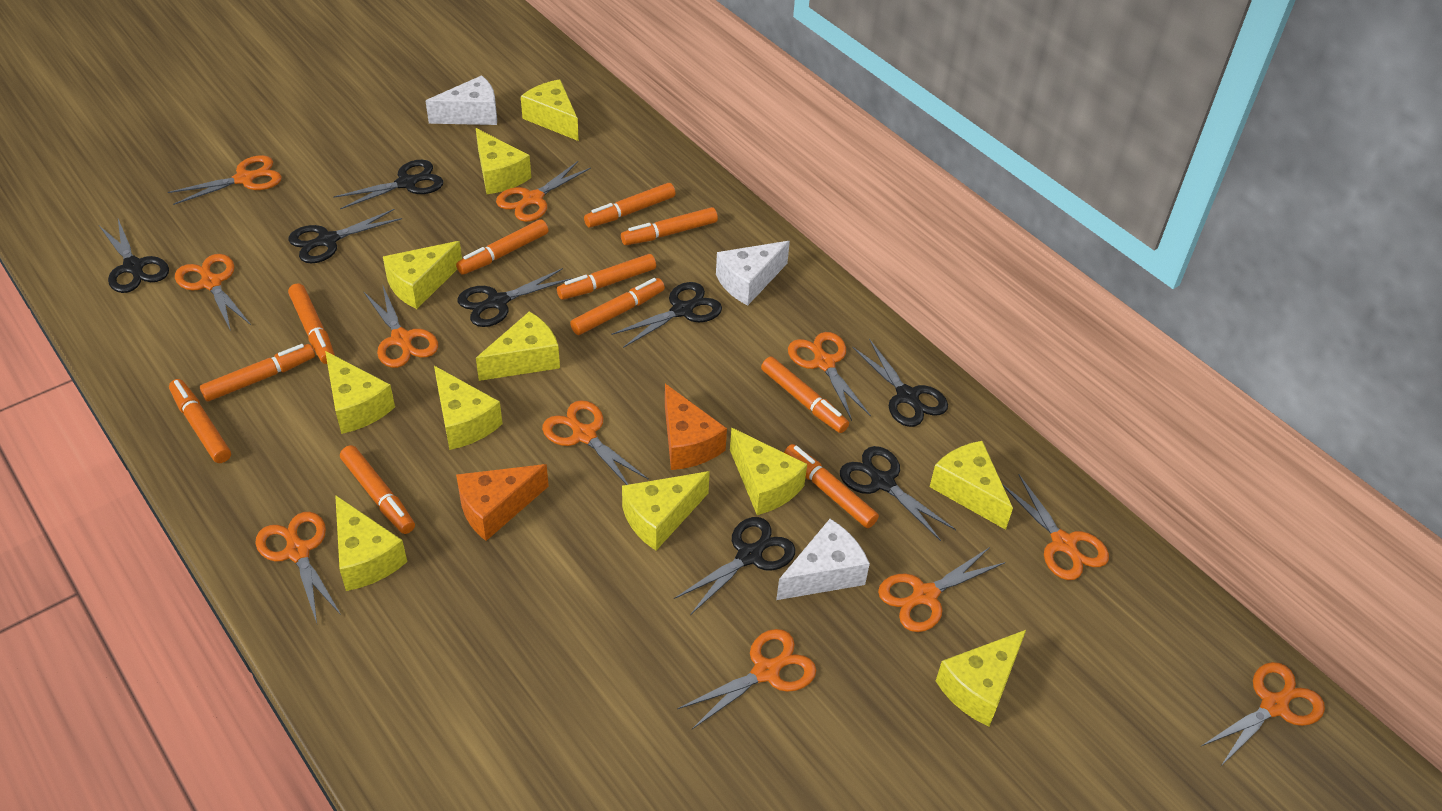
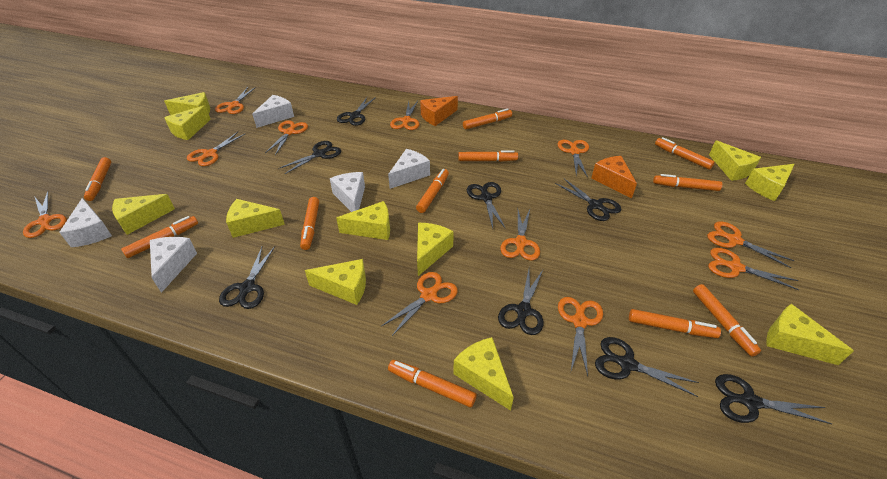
white cheese: 3 -> 5

